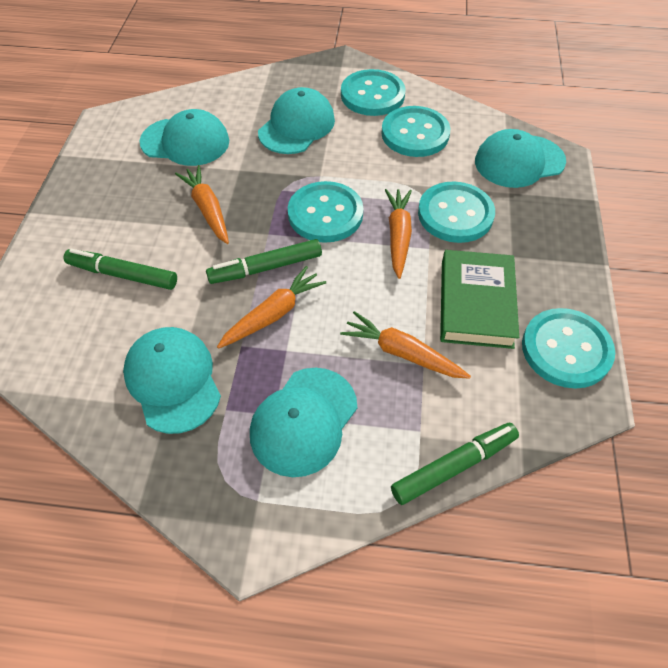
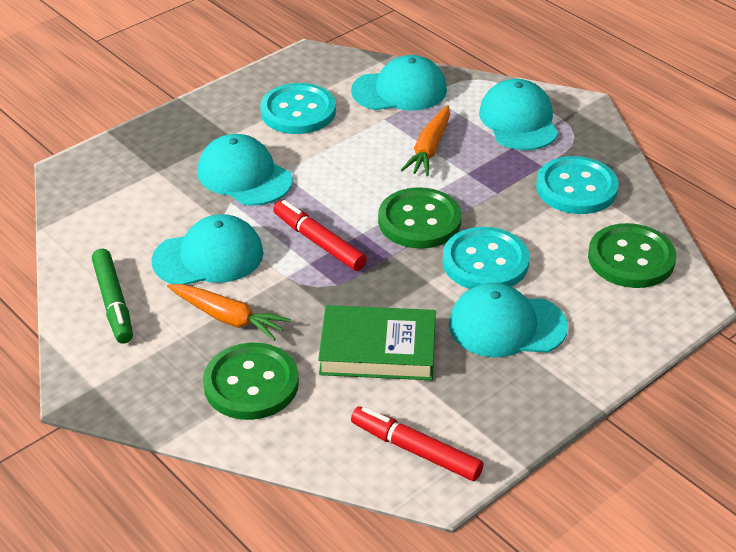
green button: 0 -> 3
green marker: 3 -> 1
orange carrot: 4 -> 2
red marker: 0 -> 2
turquoise button: 5 -> 3

